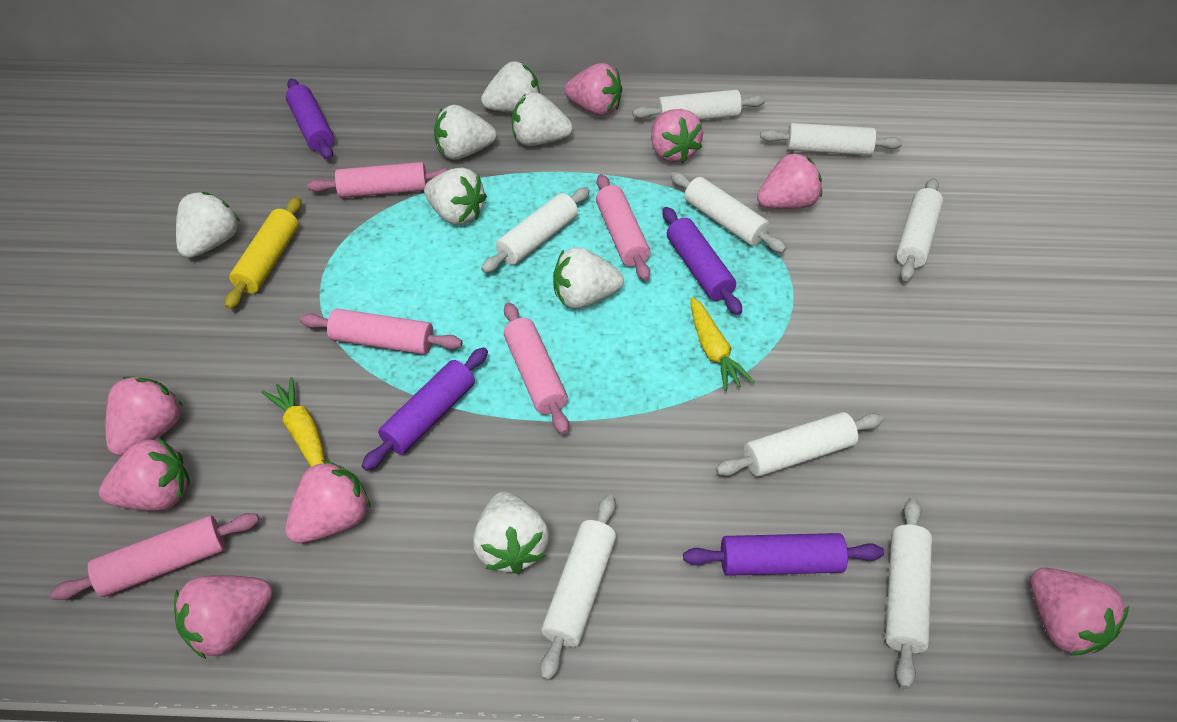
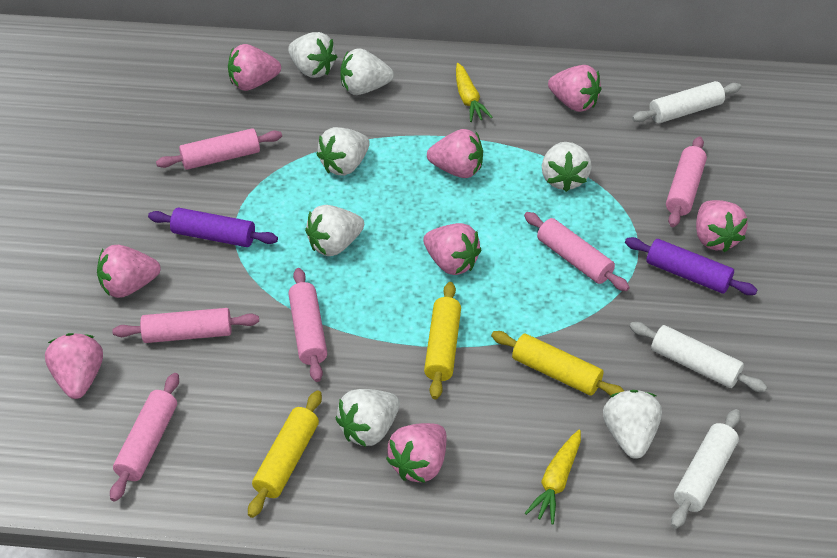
pink rolling pin: 5 -> 6
purple rolling pin: 4 -> 2
white rolling pin: 8 -> 3
yellow rolling pin: 1 -> 3

